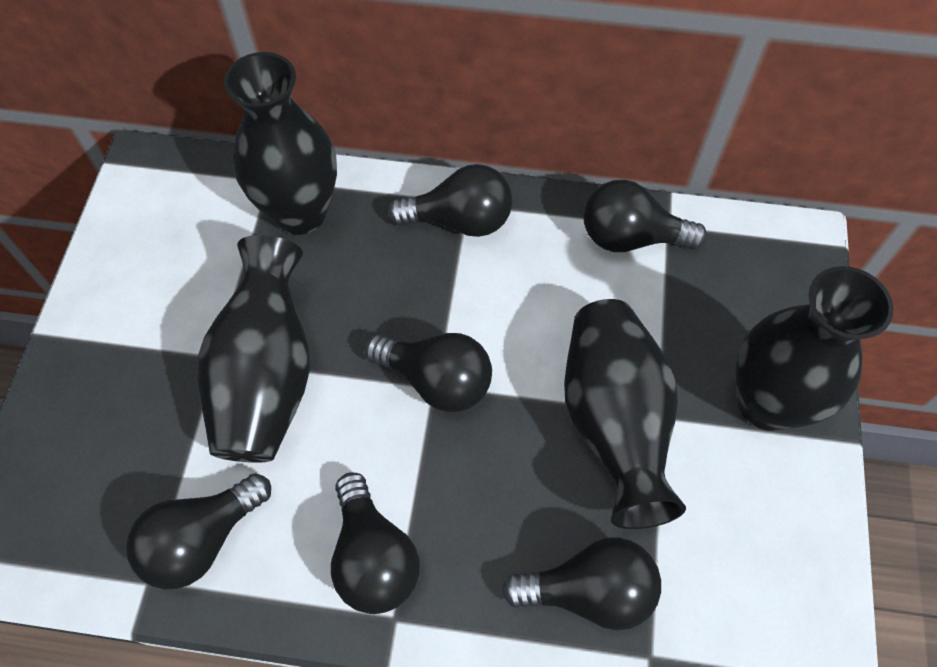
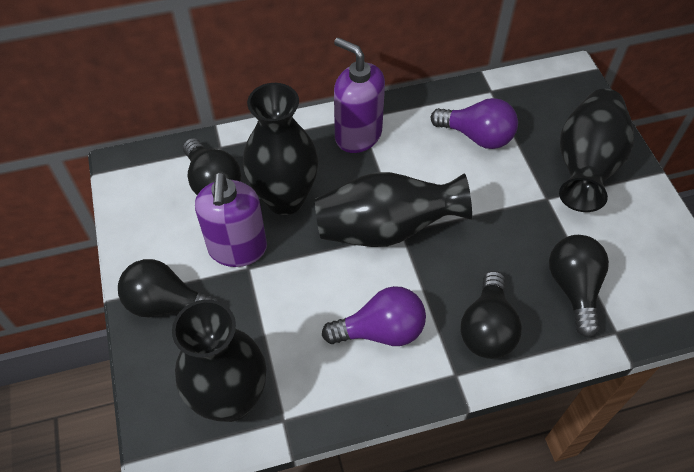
black light bulb: 6 -> 4
purple light bulb: 0 -> 2
purple soap dispenser: 0 -> 2

